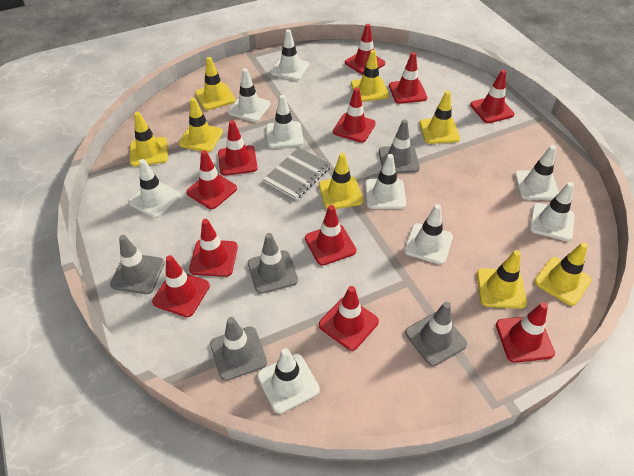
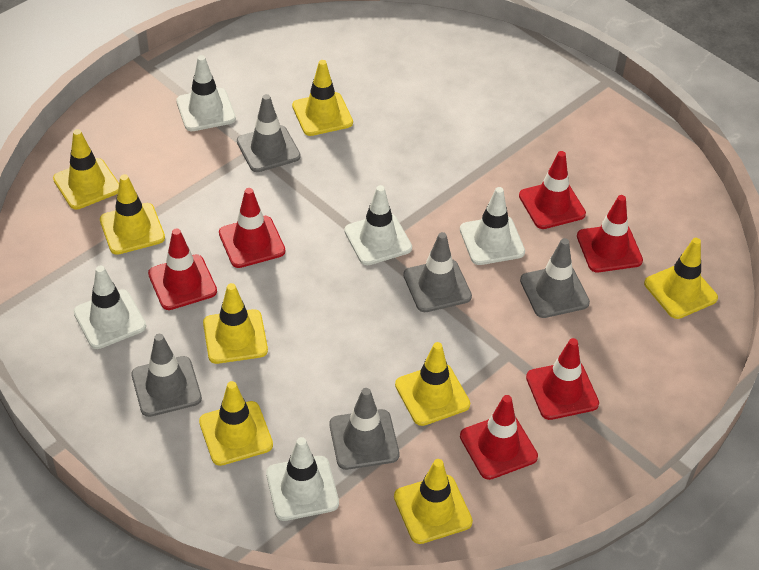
grey notebook: 1 -> 0
red traffic cone: 11 -> 6
white traffic cone: 9 -> 5

